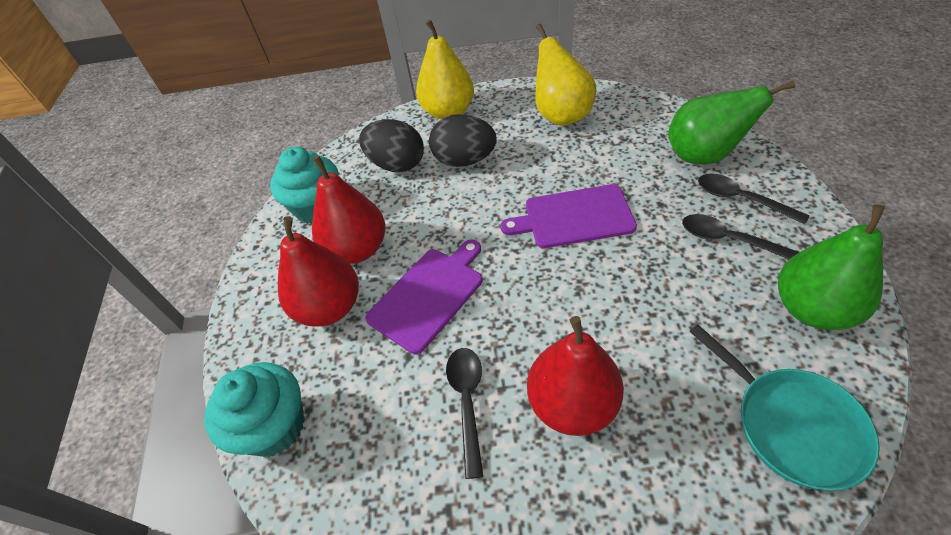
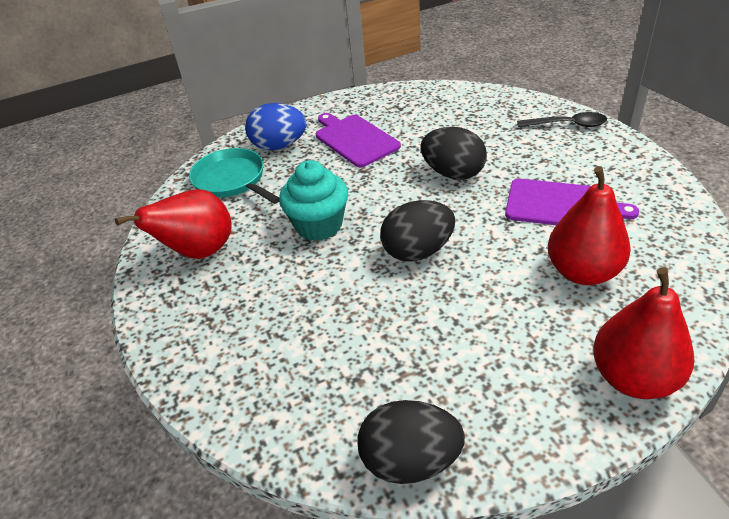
black egg: 2 -> 3
black spoon: 3 -> 1
blue egg: 0 -> 1
green pear: 2 -> 0
turquoise cupcake: 2 -> 1
yellow pear: 2 -> 0

